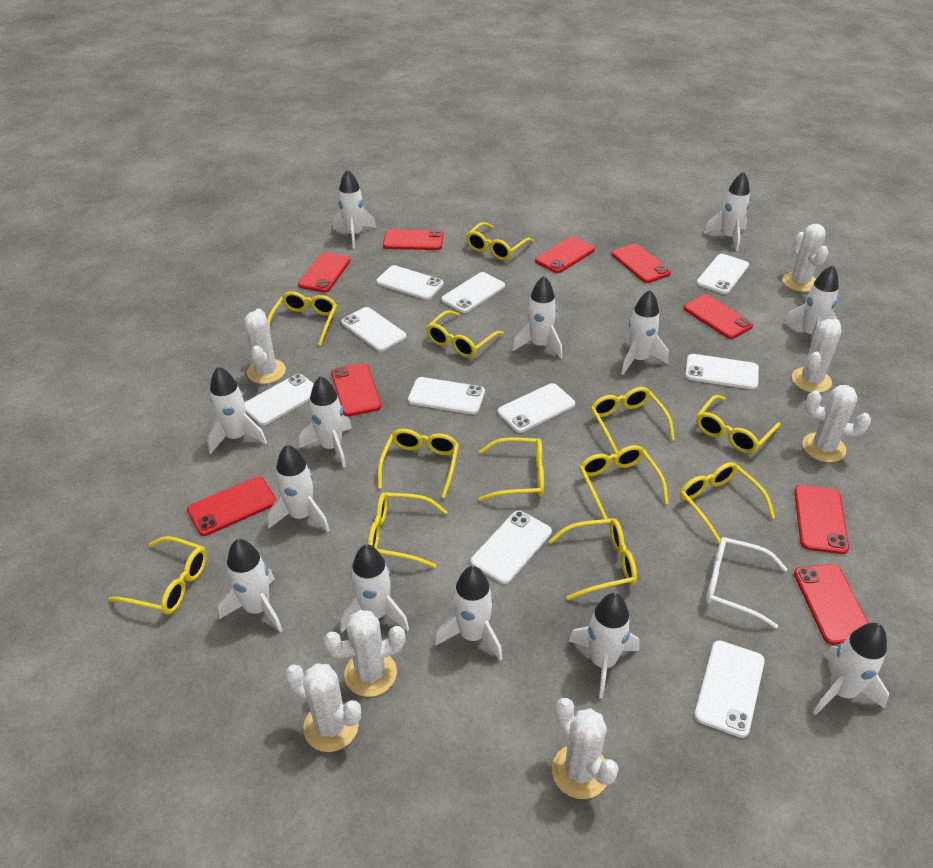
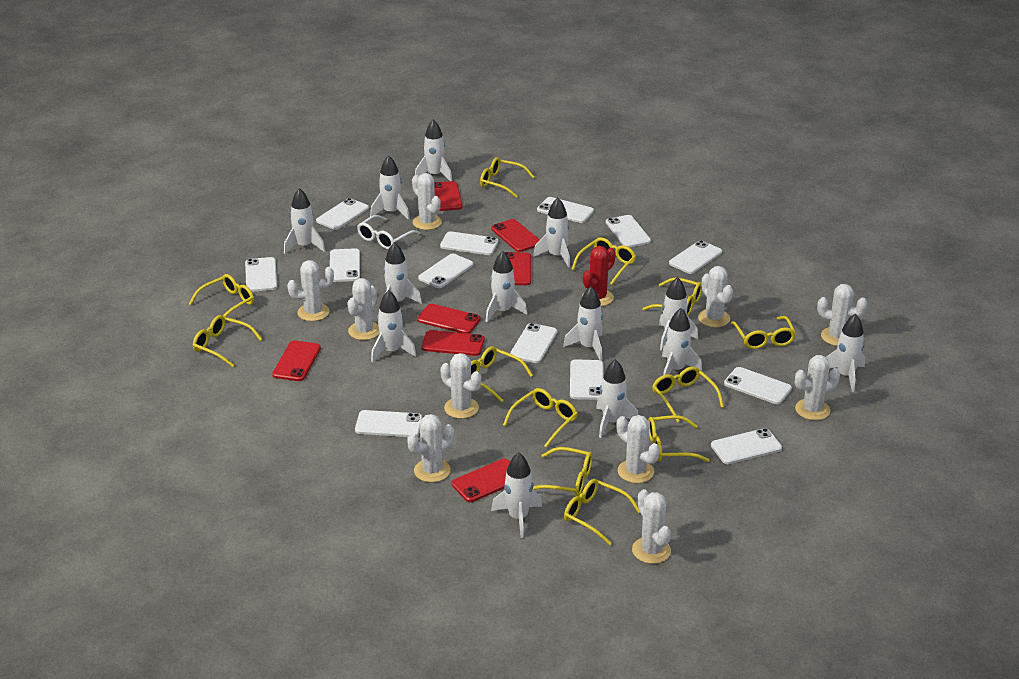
red cactus: 0 -> 1
red phone: 9 -> 7
white cactus: 7 -> 10
white phone: 10 -> 13

